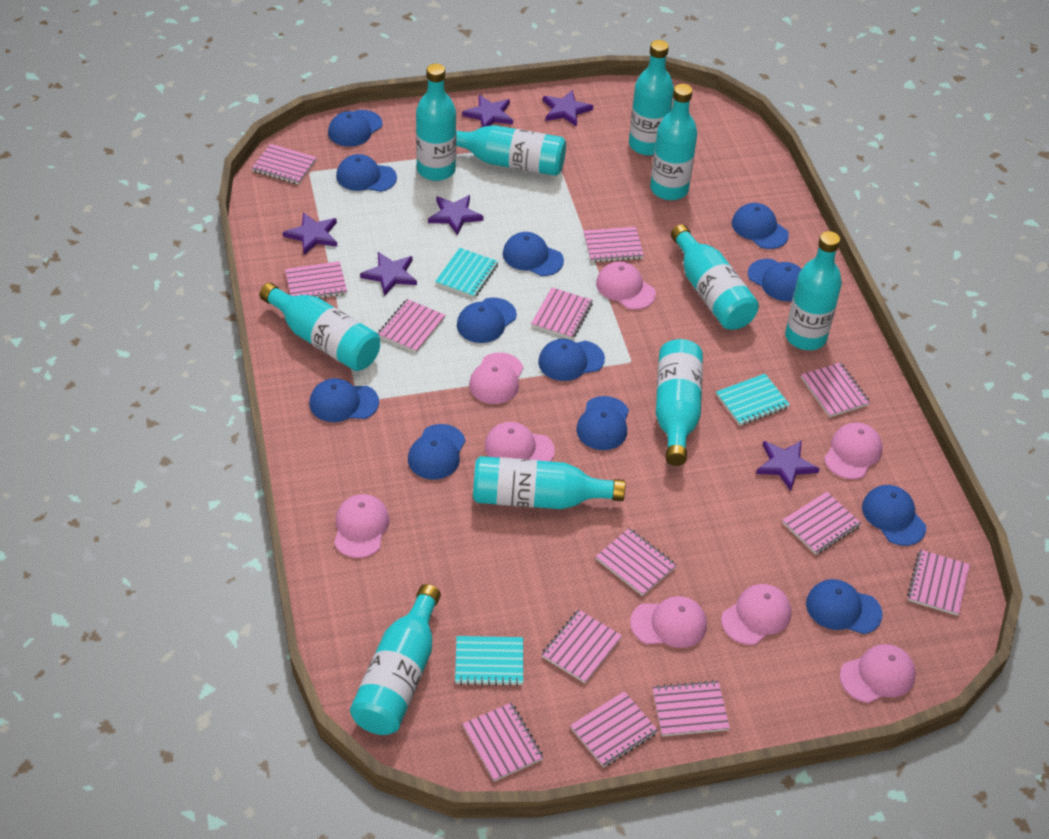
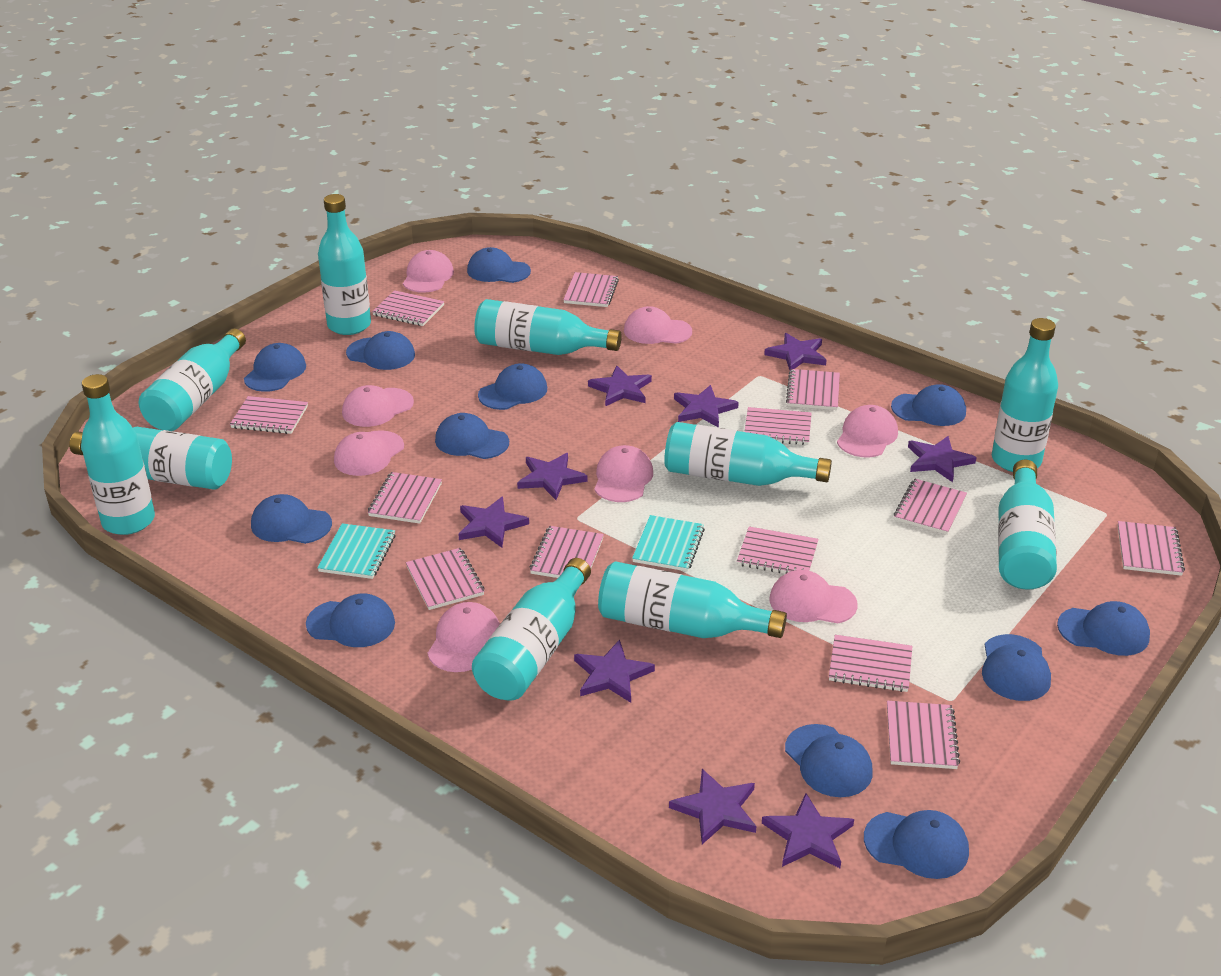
purple star: 6 -> 9
turquoise notebook: 3 -> 2

